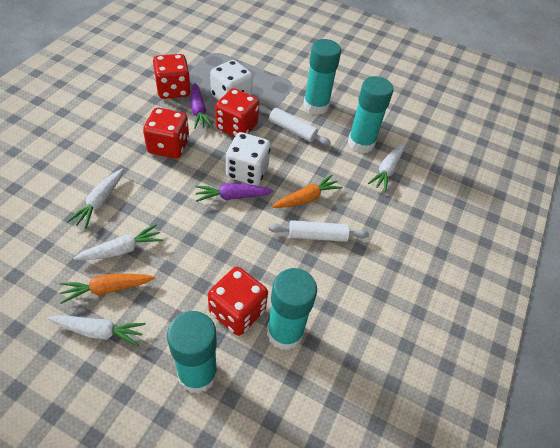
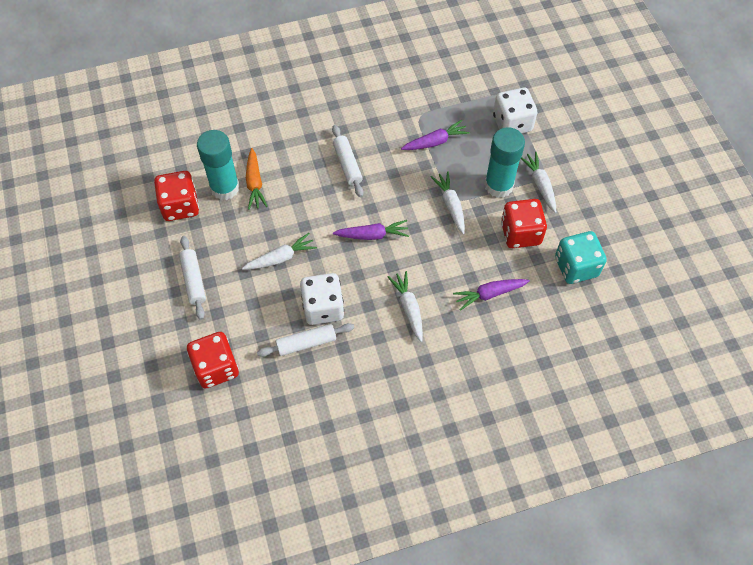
orange carrot: 2 -> 1
purple carrot: 2 -> 3
red dice: 4 -> 3
turquoise dice: 0 -> 1
turquoise glue stick: 4 -> 2
white rolling pin: 2 -> 3

